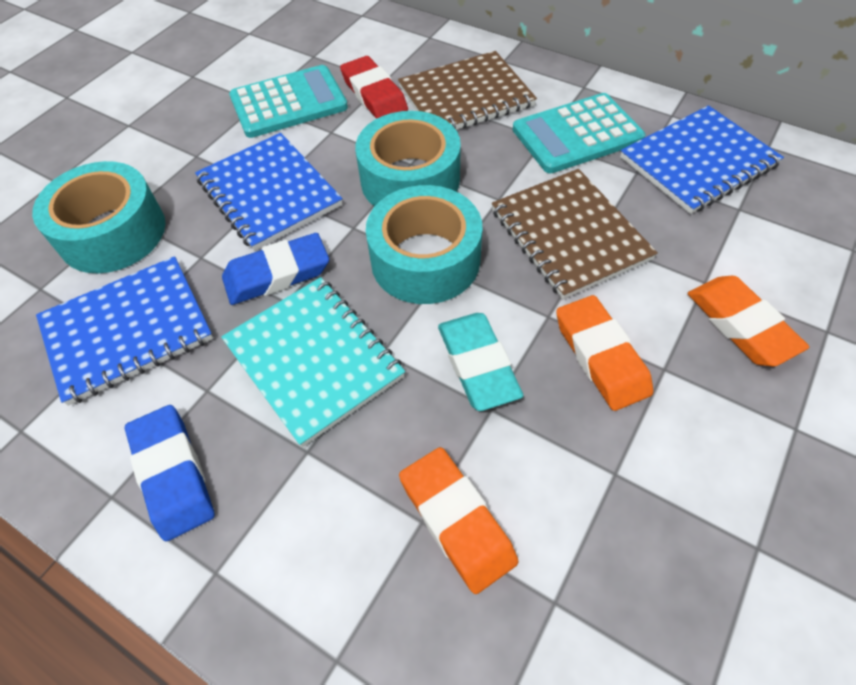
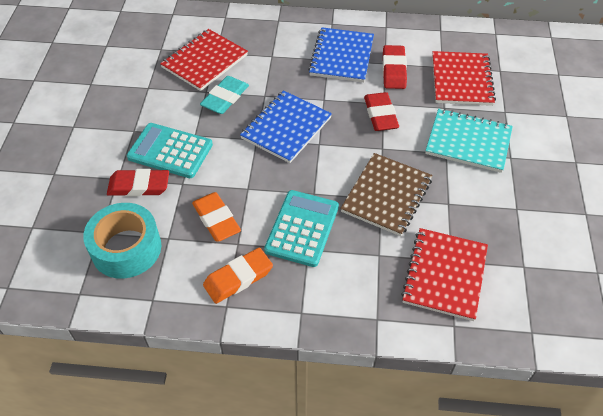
blue eraser: 2 -> 0
blue notebook: 3 -> 2
brown notebook: 2 -> 1
orange eraser: 3 -> 2
red eraser: 1 -> 3
red notebook: 0 -> 3
turquoise tape: 3 -> 1

